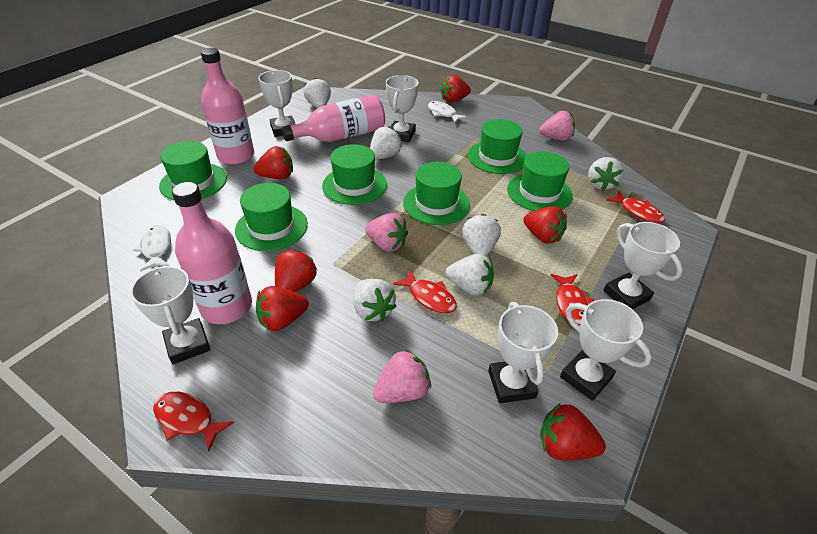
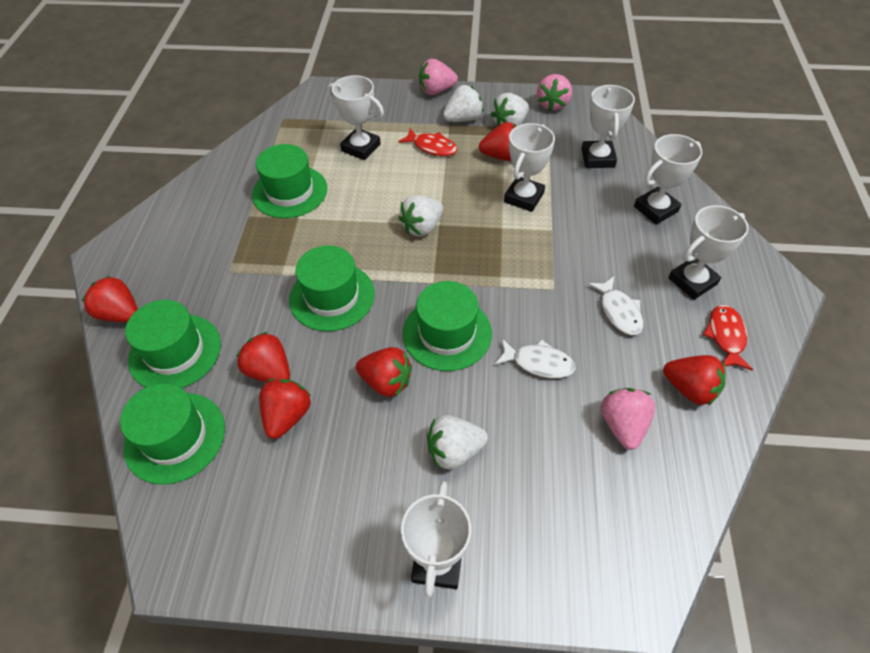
green hat: 6 -> 5
pink bottle: 3 -> 0
red fish: 4 -> 2
white strawberry: 6 -> 4

